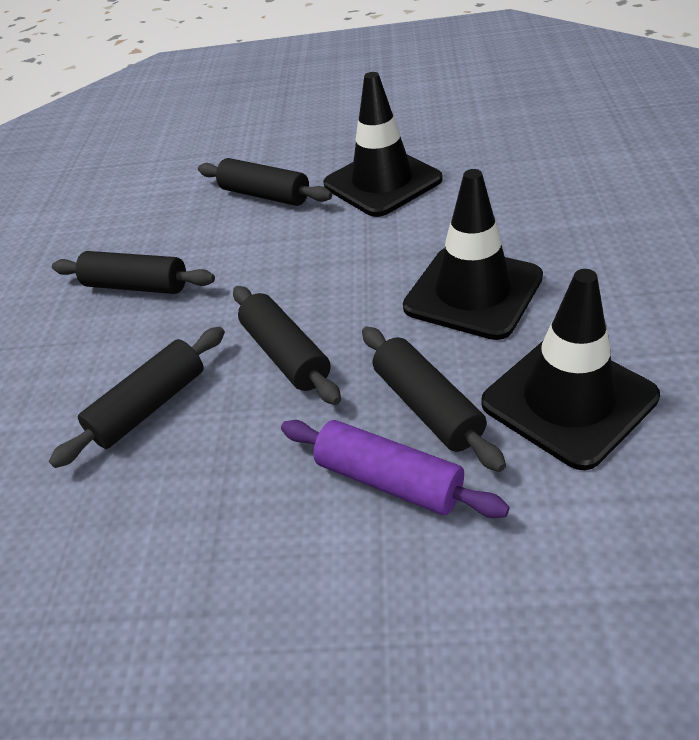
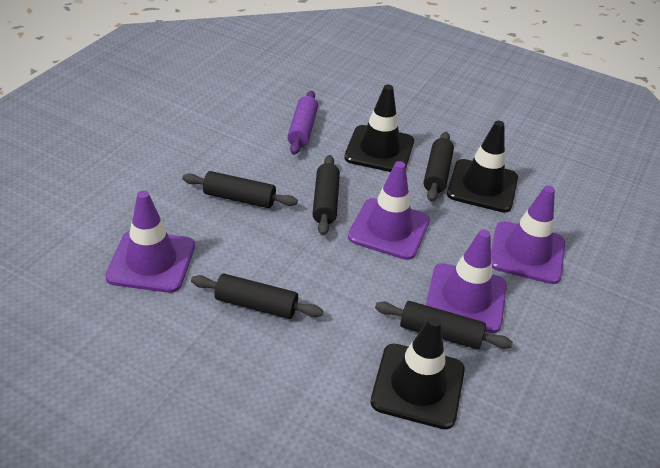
purple traffic cone: 0 -> 4

